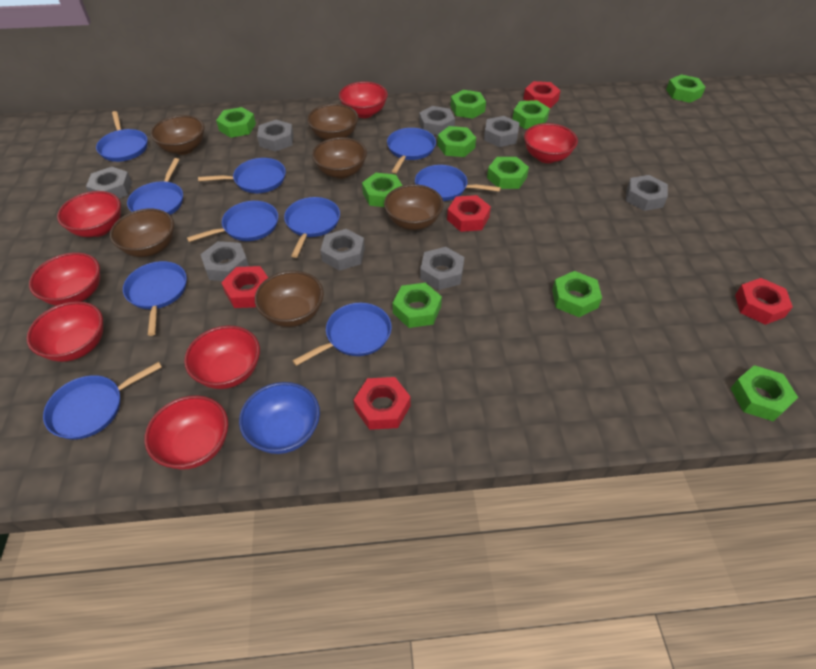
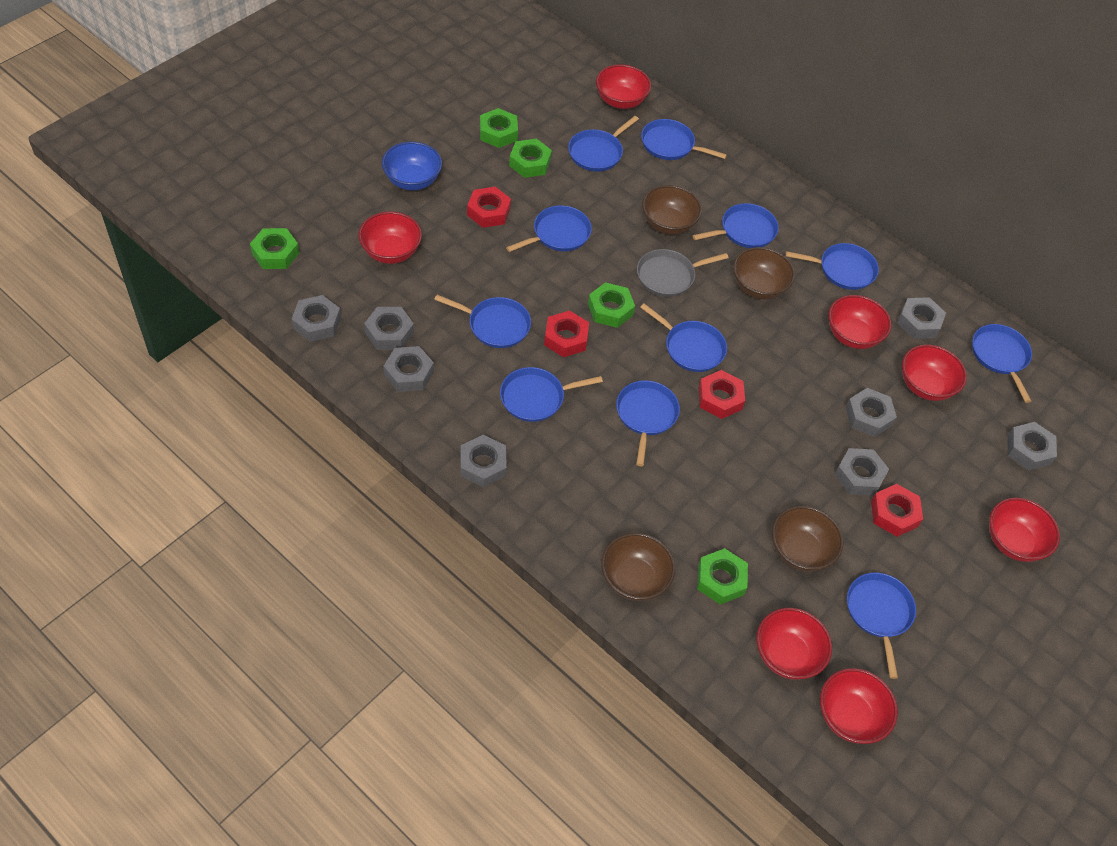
blue pan: 10 -> 11
brown bowl: 6 -> 4
green nut: 10 -> 5
grey pan: 0 -> 1
red nut: 5 -> 4

